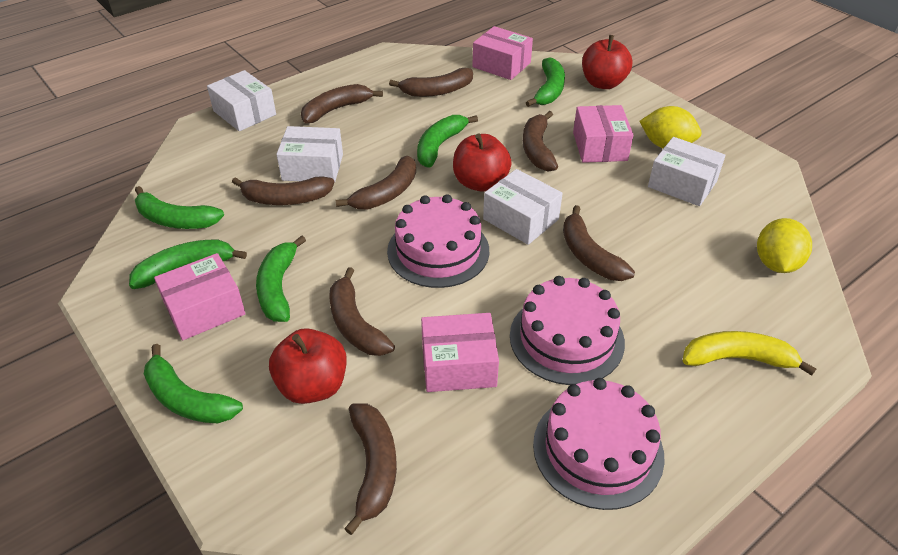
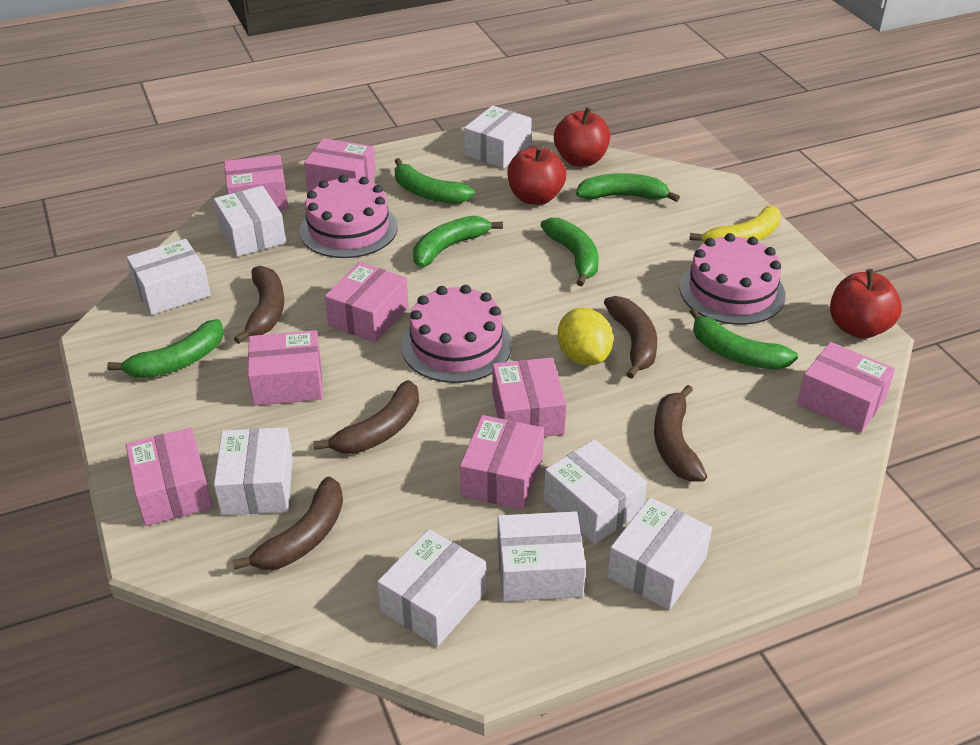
brown banana: 8 -> 5
pink box: 4 -> 8
white box: 4 -> 8
yellow lemon: 2 -> 1

